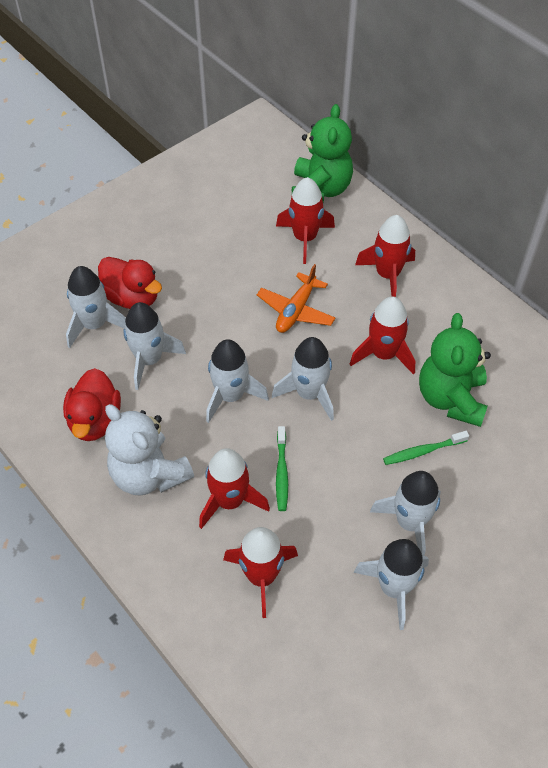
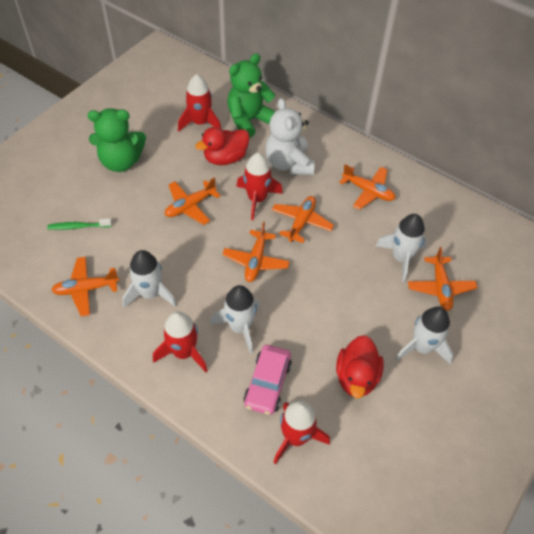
green toothbrush: 2 -> 1
orange plane: 1 -> 6
pink car: 0 -> 1
red rocket: 5 -> 4
white rocket: 6 -> 4

